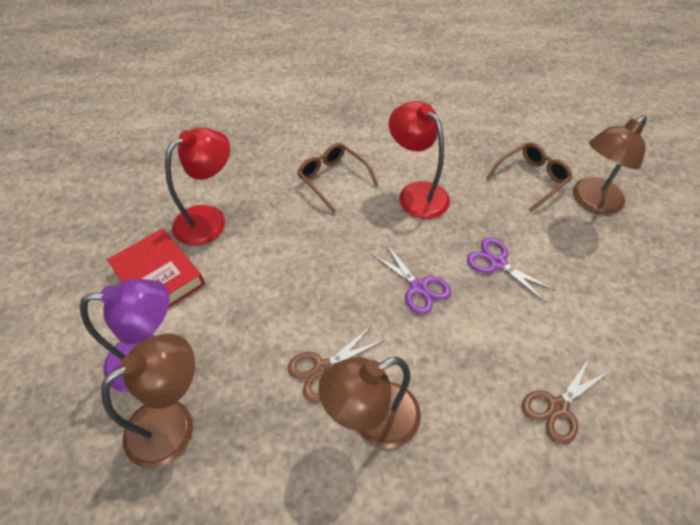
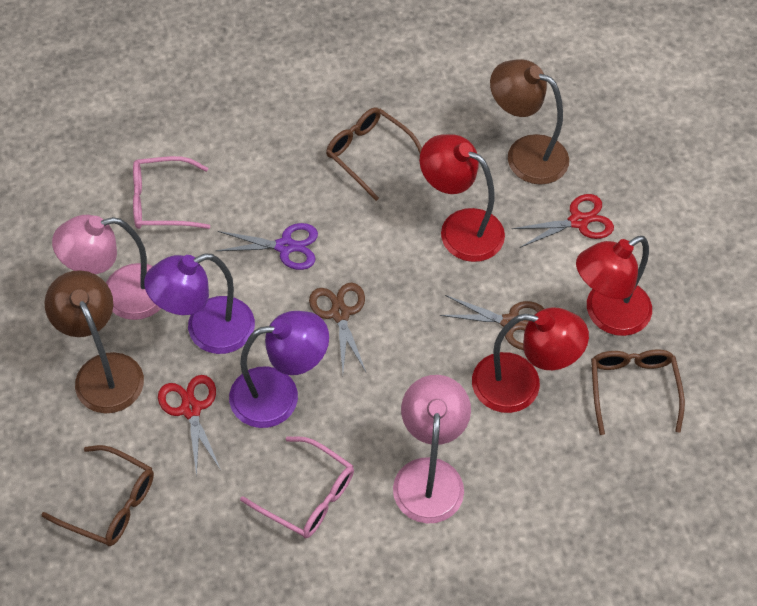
brown glasses: 2 -> 3
brown lamp: 3 -> 2
pink glasses: 0 -> 2
pink lamp: 0 -> 2
purple lamp: 1 -> 2
purple scissors: 2 -> 1
red book: 1 -> 0
red lamp: 2 -> 3
red scissors: 0 -> 2

